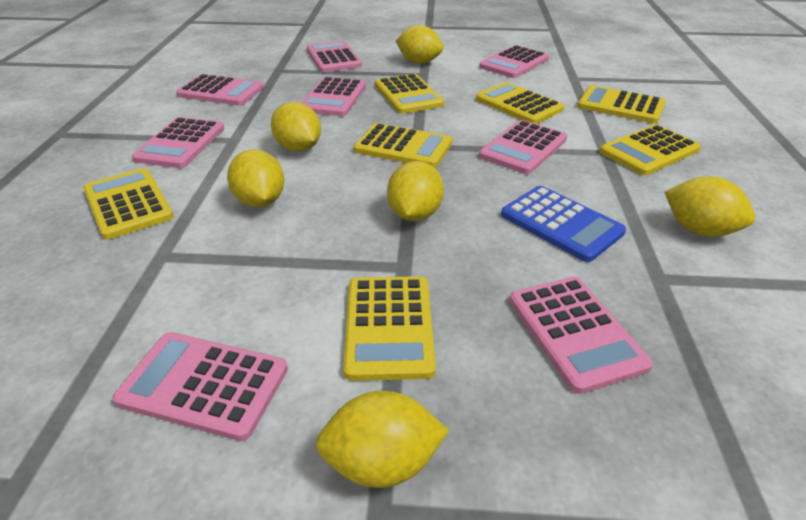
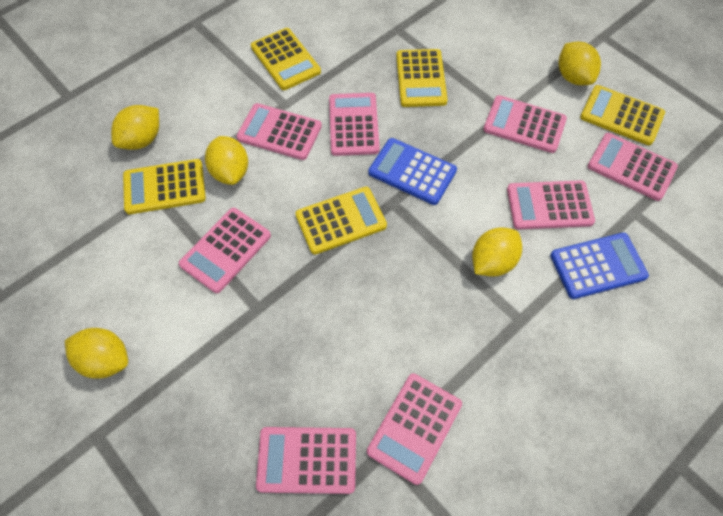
blue calculator: 1 -> 2
yellow calculator: 7 -> 5
yellow lemon: 6 -> 5

